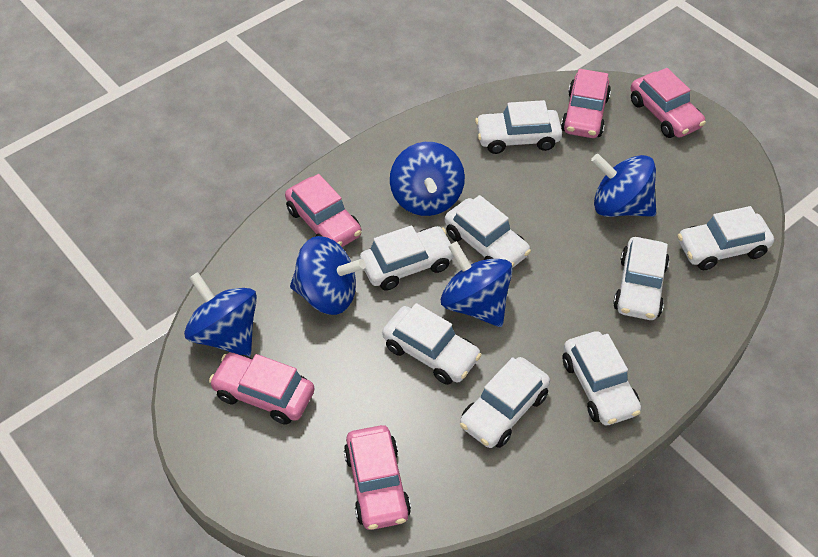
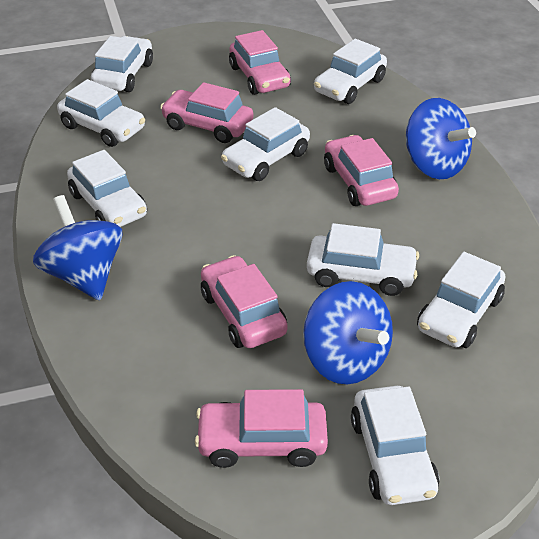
blue spinning top: 5 -> 3

